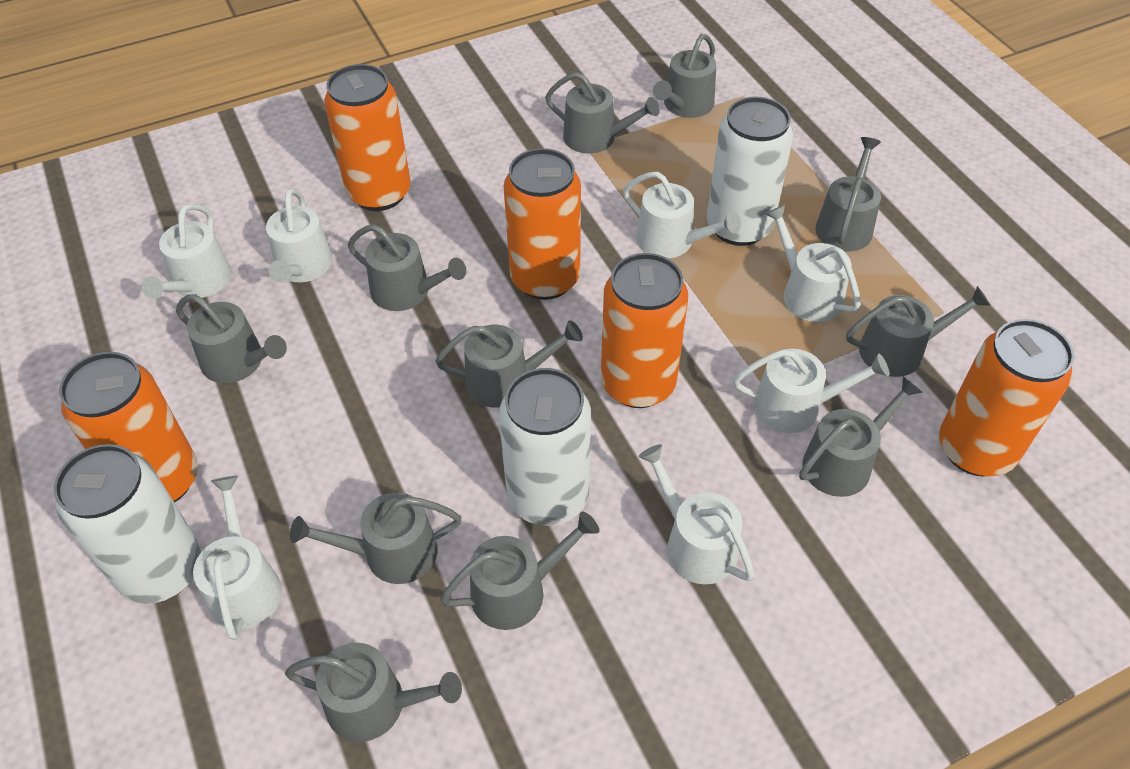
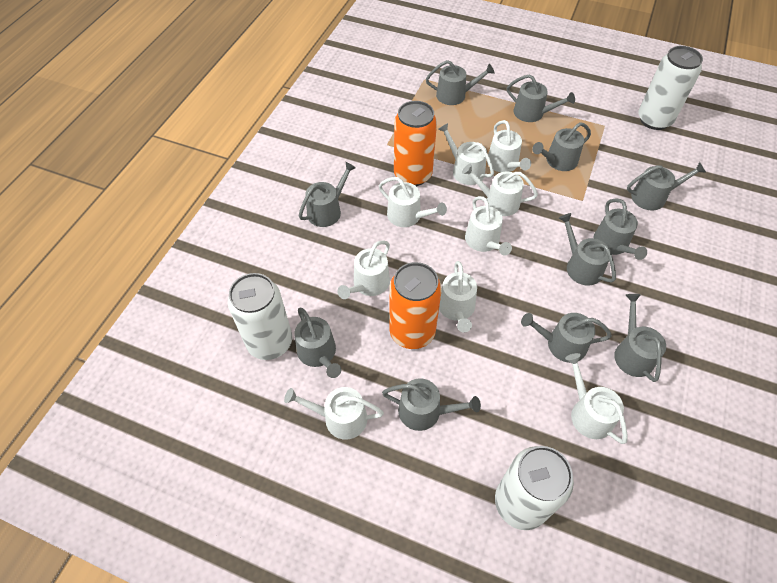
orange can: 5 -> 2
white watering can: 7 -> 9

